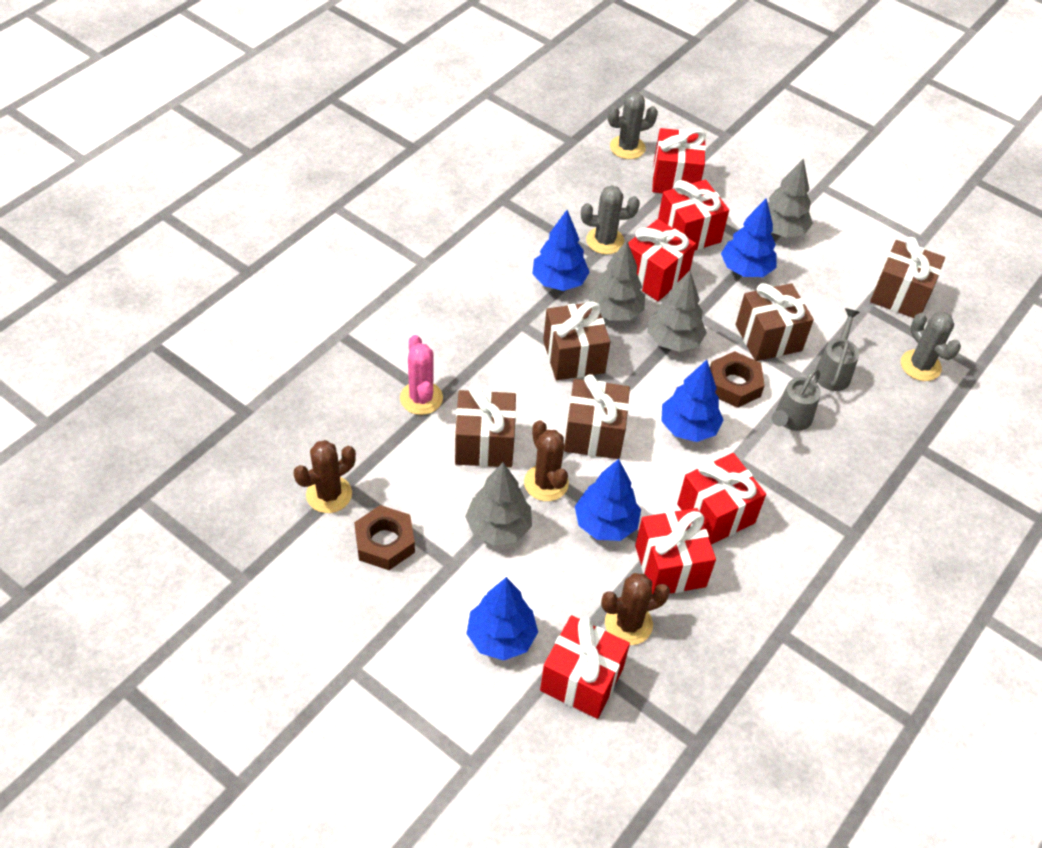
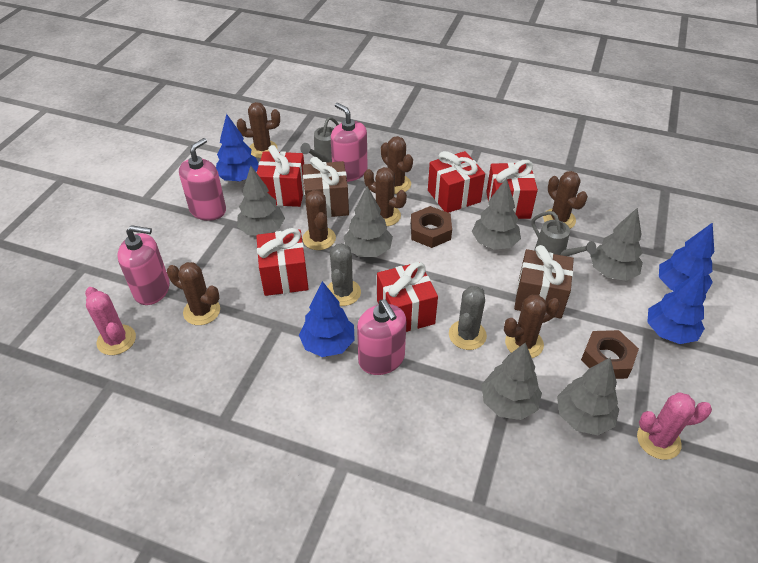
blue tree: 5 -> 4
brown cactus: 3 -> 7
brown gift: 5 -> 2
grey cactus: 3 -> 2
grey tree: 4 -> 6
pink cactus: 1 -> 2
pink soap dispenser: 0 -> 4
red gift: 6 -> 5

